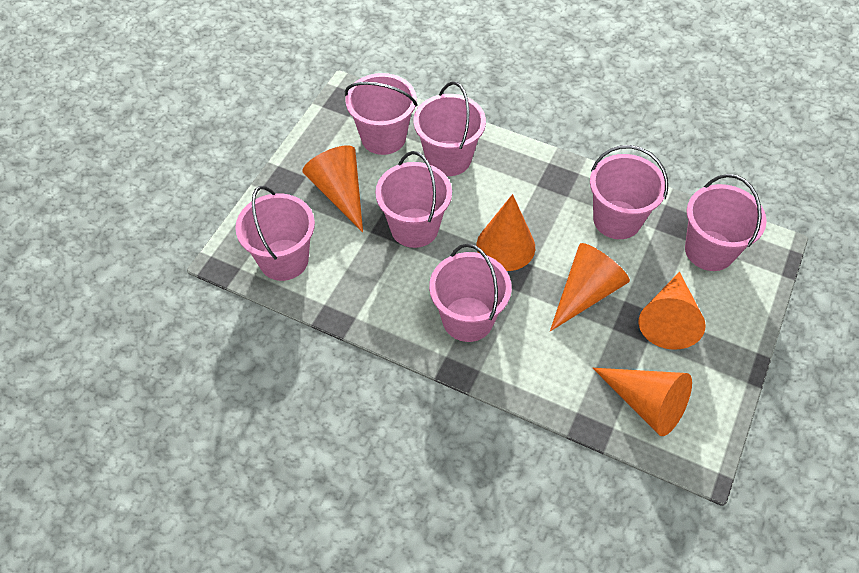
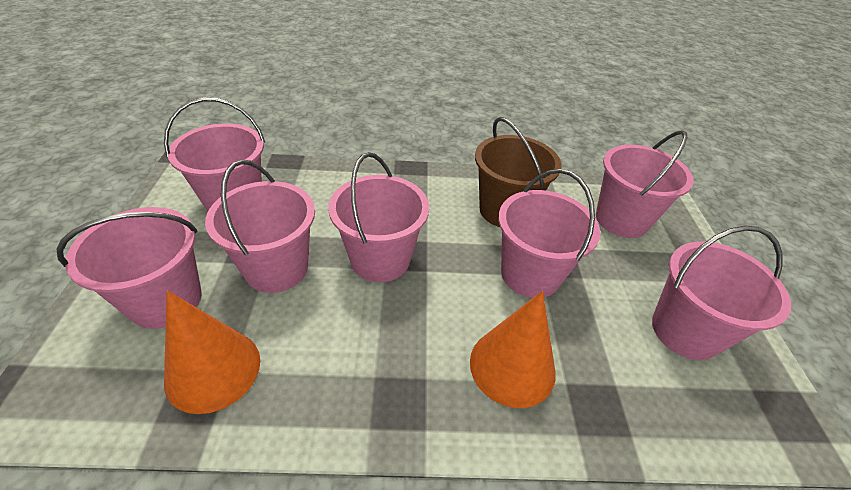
brown bucket: 0 -> 1
orange cone: 5 -> 2

